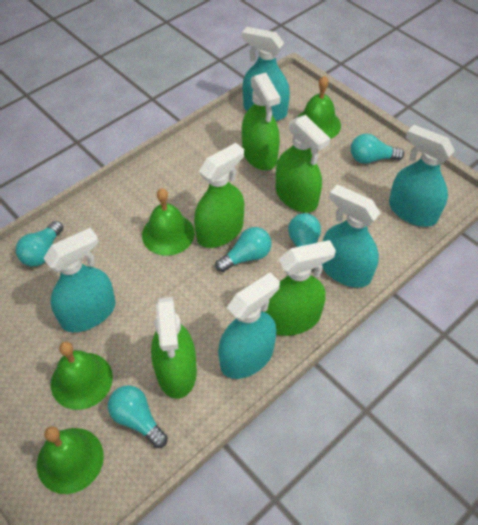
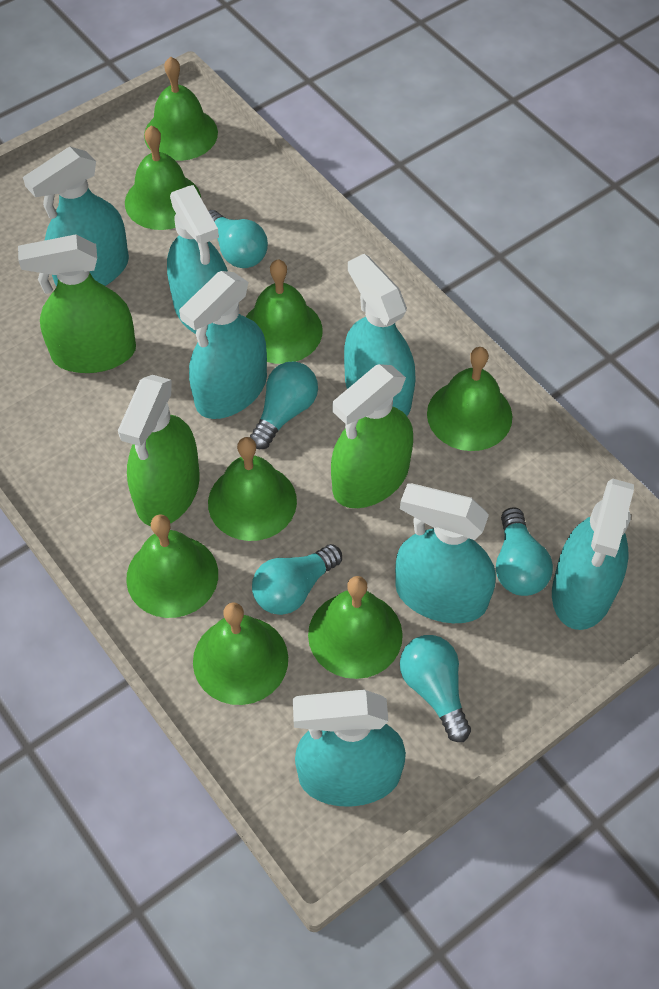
green bell: 4 -> 8
green spray bottle: 5 -> 3
turquoise spray bottle: 5 -> 7

